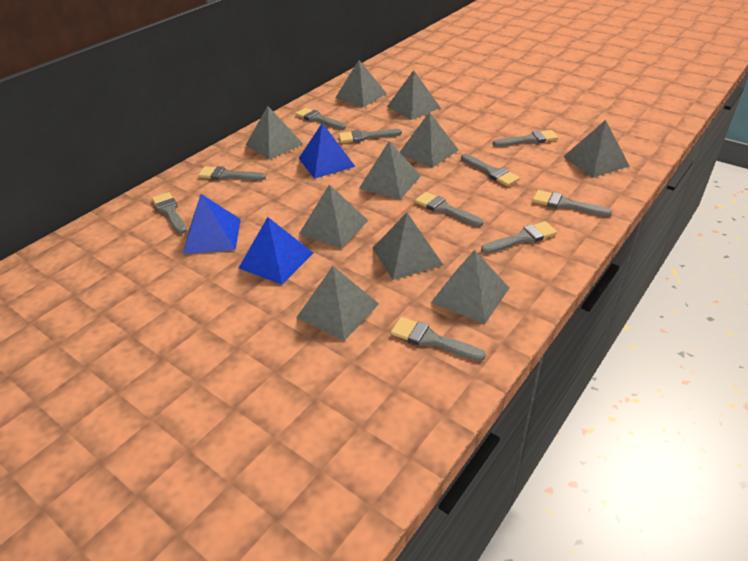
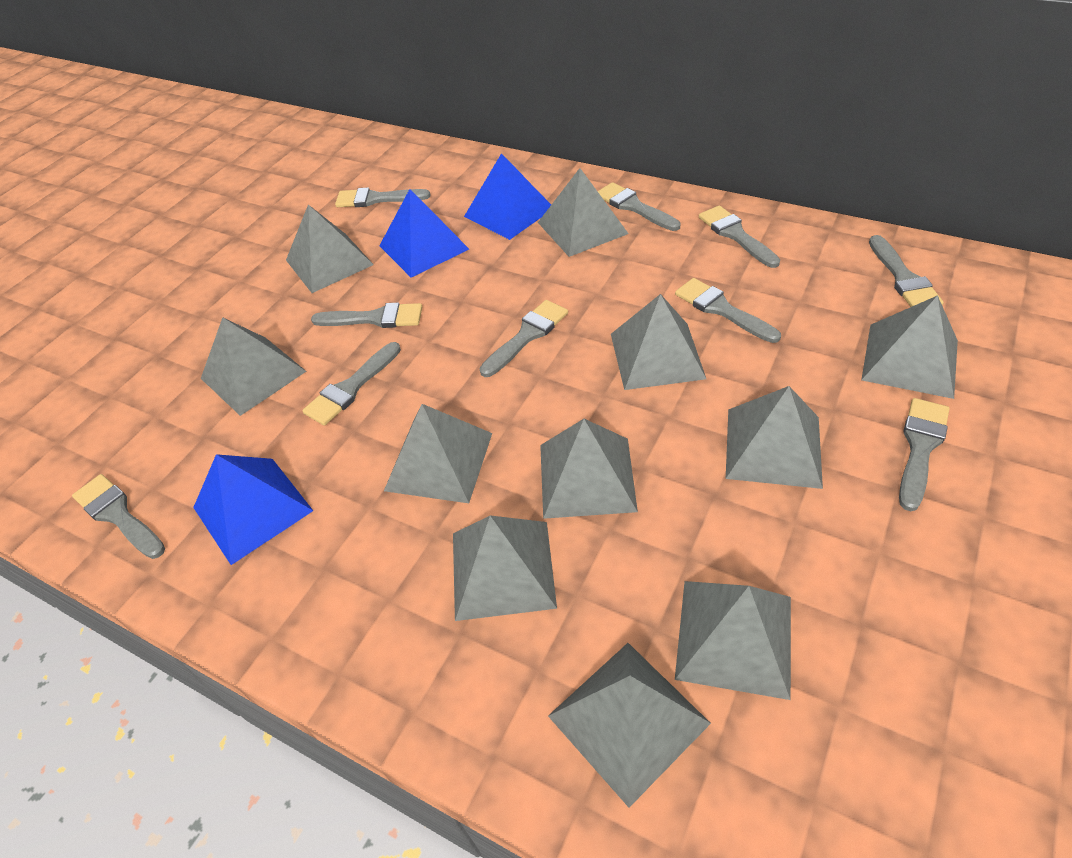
grey pyramid: 10 -> 11

